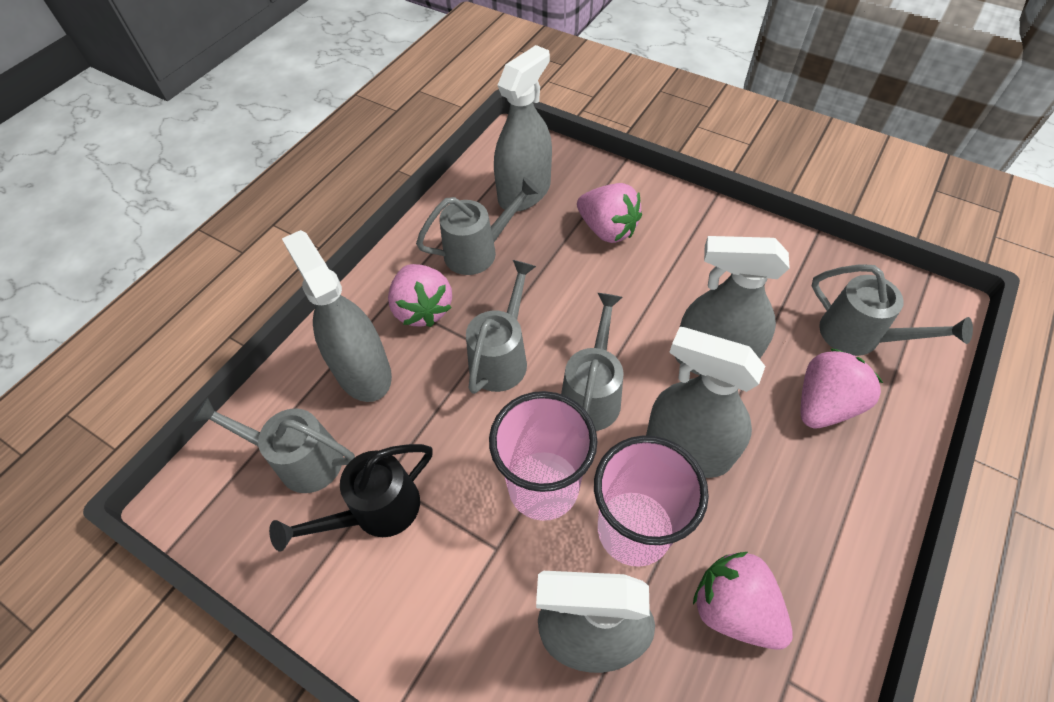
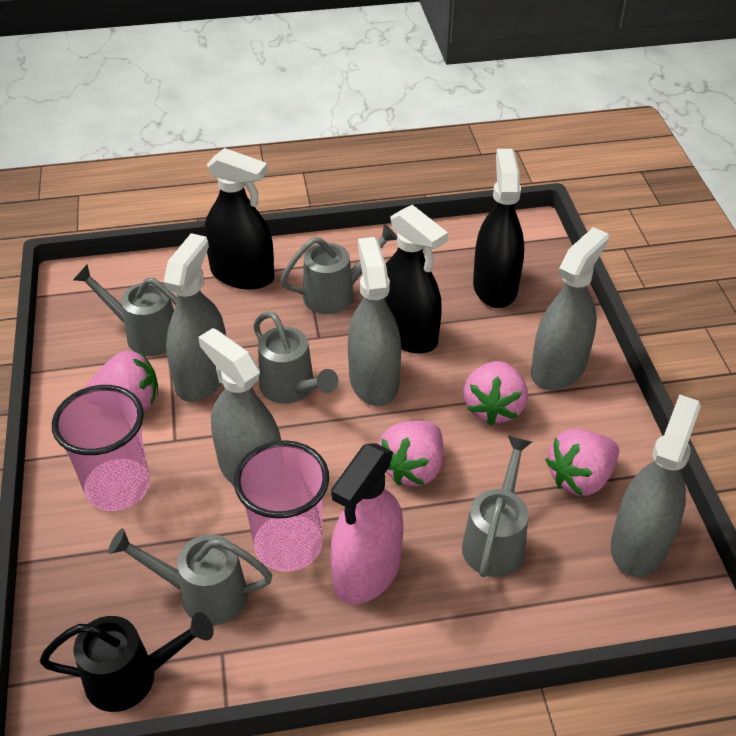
black spray bottle: 0 -> 3
pink spray bottle: 0 -> 1

